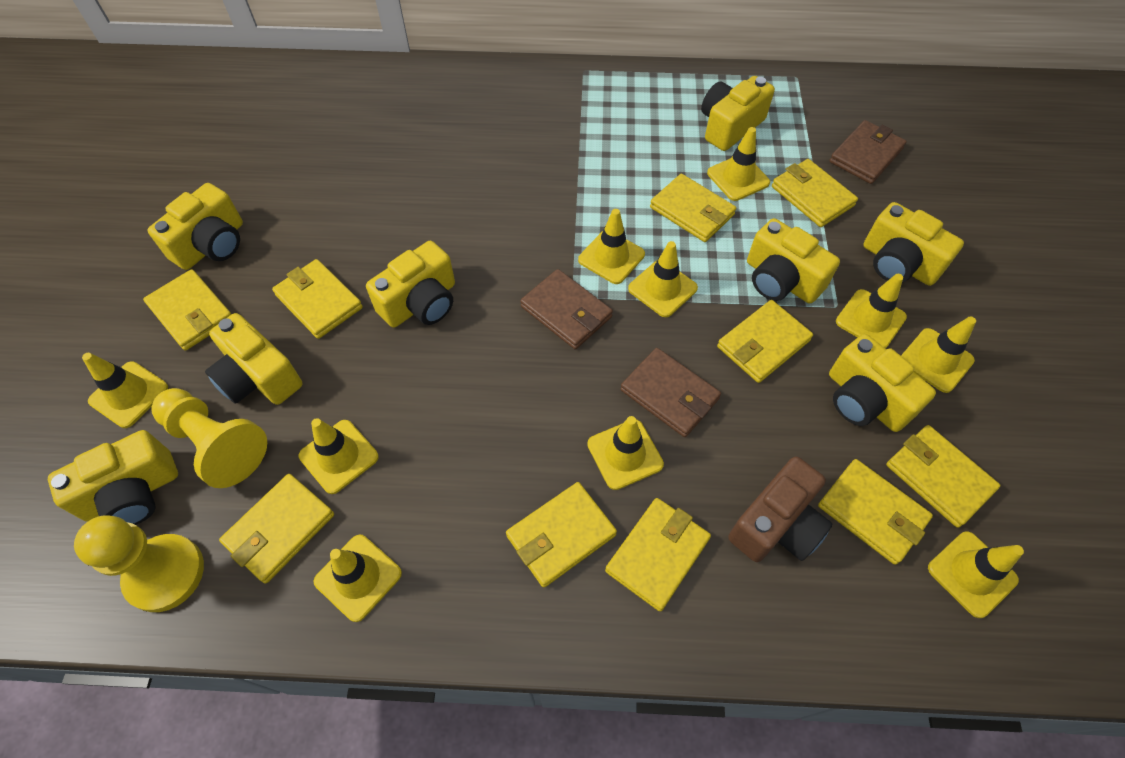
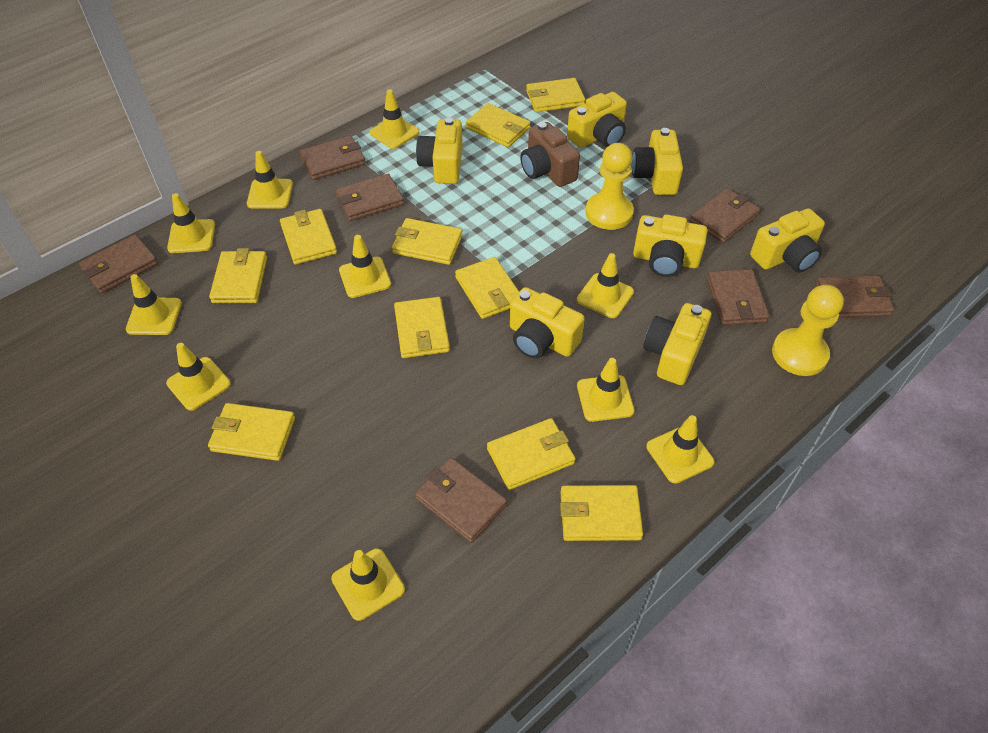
brown wallet: 3 -> 7
yellow camera: 8 -> 7

